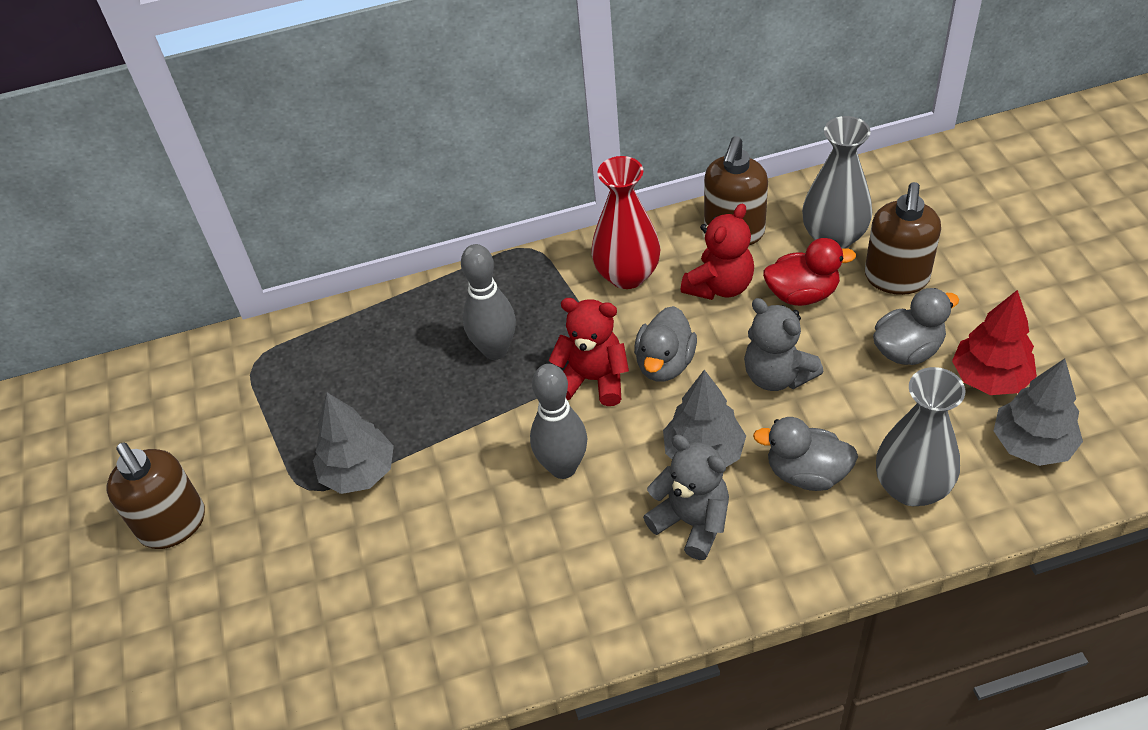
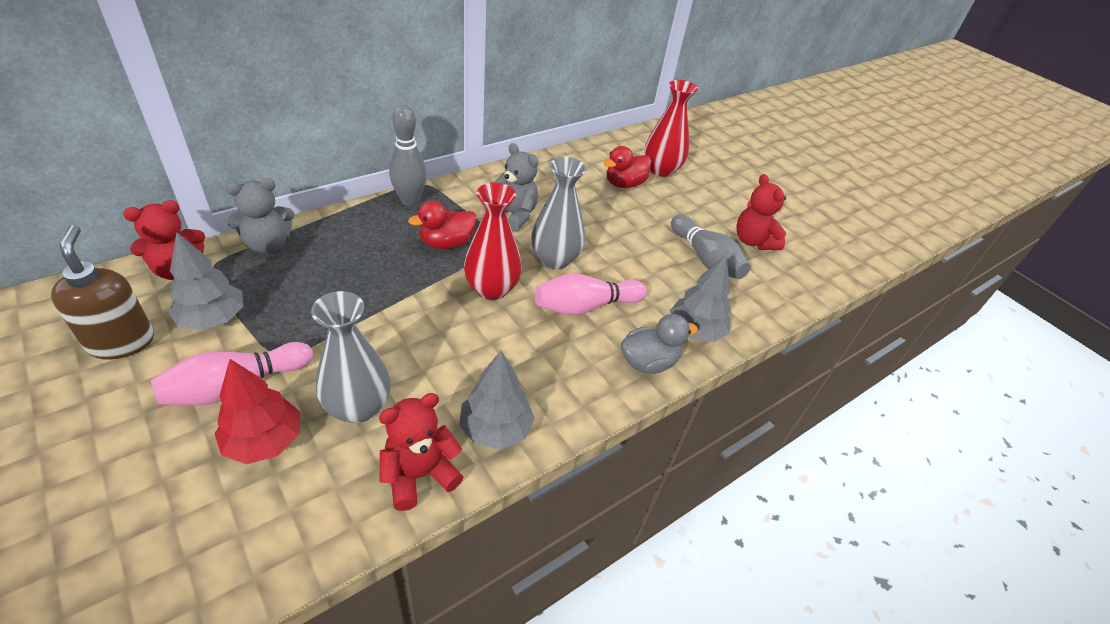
brown soap dispenser: 3 -> 1
grey duck: 3 -> 1
pink bowling pin: 0 -> 2
red duck: 1 -> 2
red teddy bear: 2 -> 3
red vase: 1 -> 2

